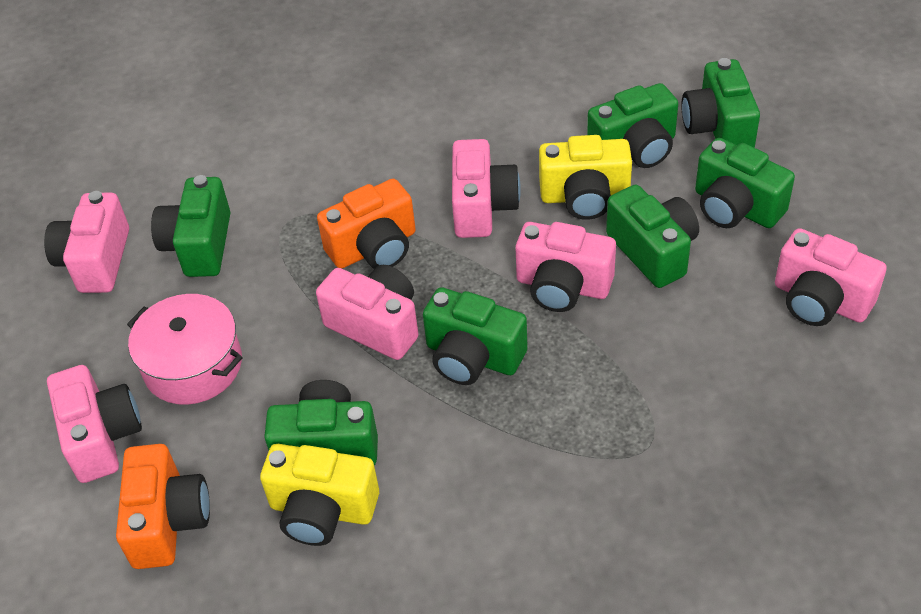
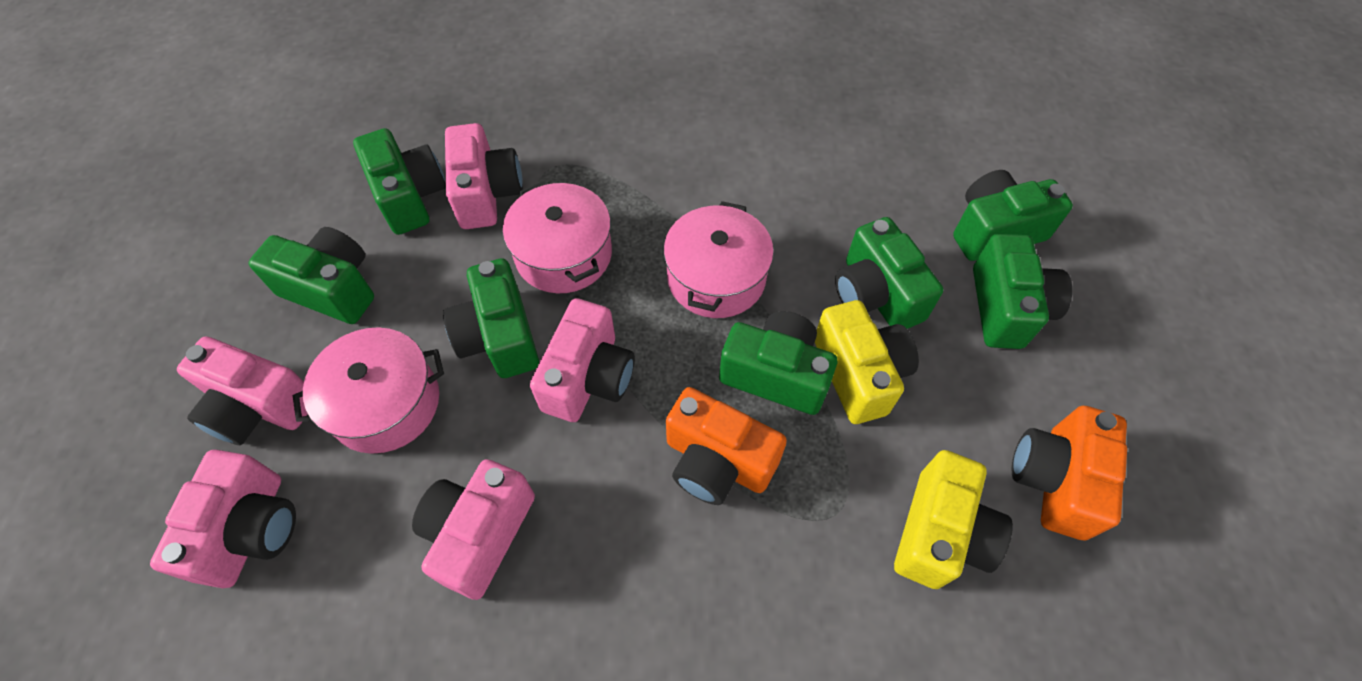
pink camera: 6 -> 5
pink pot: 1 -> 3

